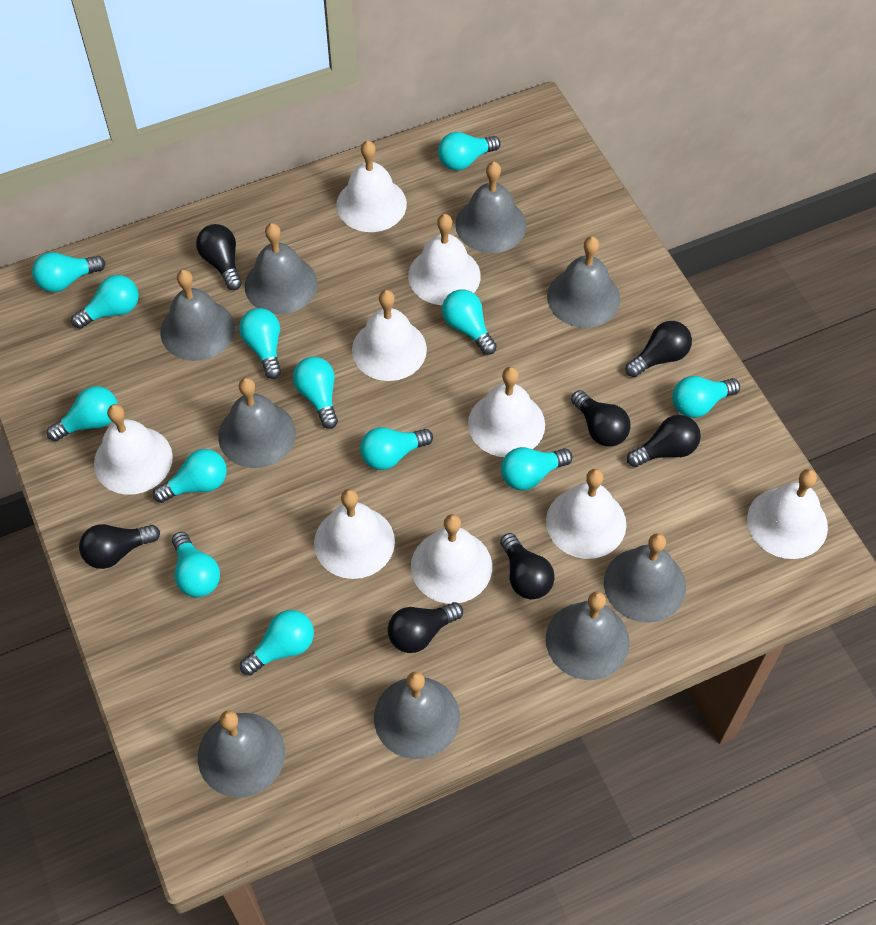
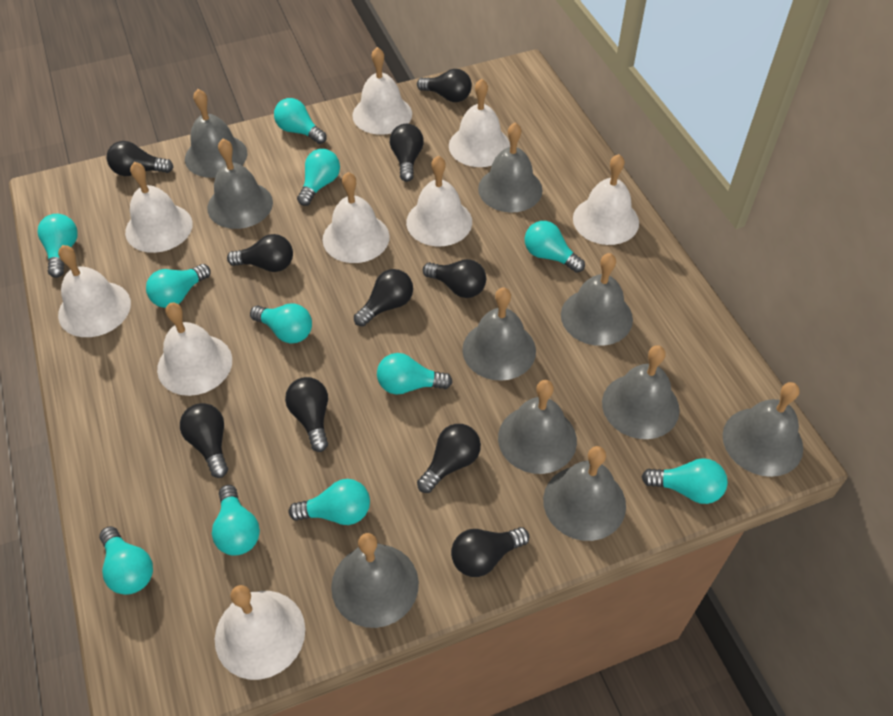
black light bulb: 7 -> 10
grey bell: 9 -> 10
turquoise light bulb: 13 -> 11

